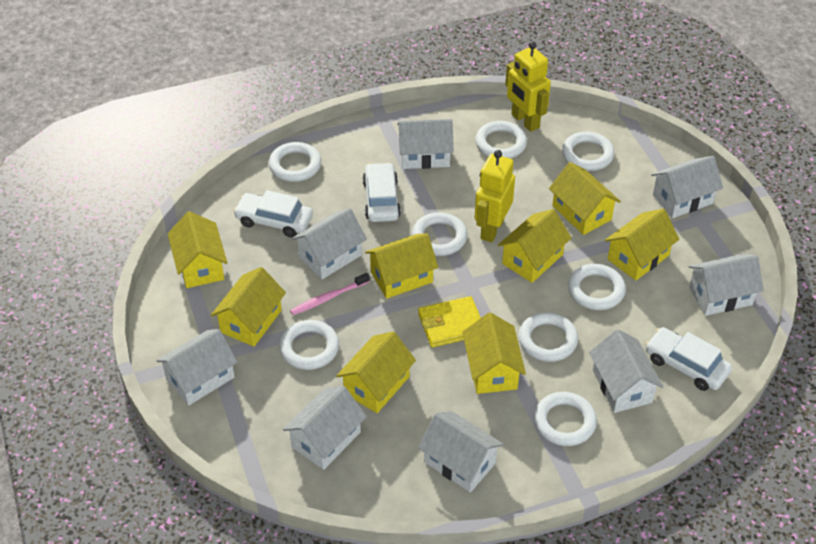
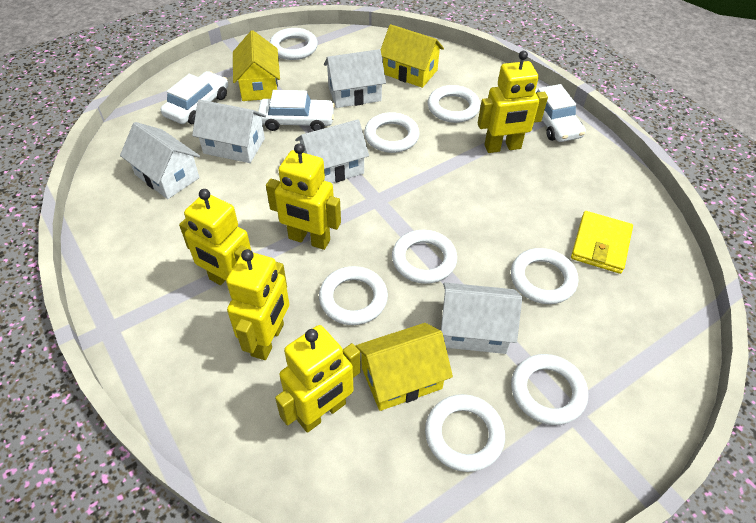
pink toothbrush: 1 -> 0
white house: 8 -> 5
yellow house: 8 -> 3
yellow robot: 2 -> 5

